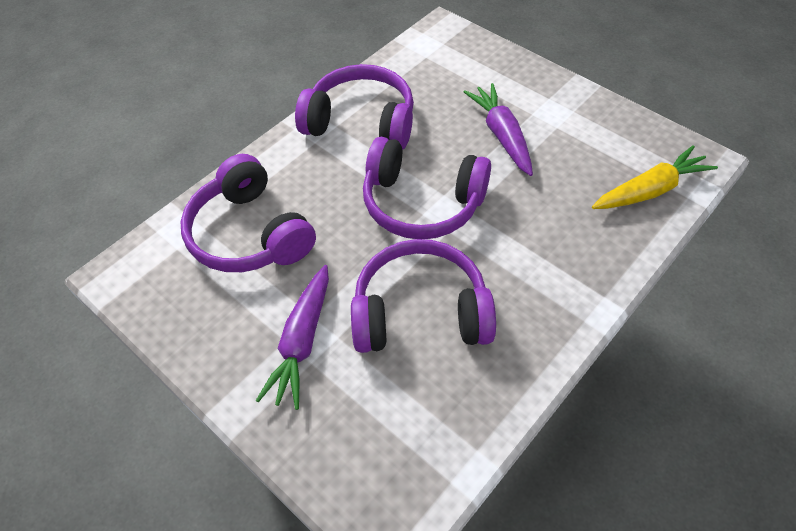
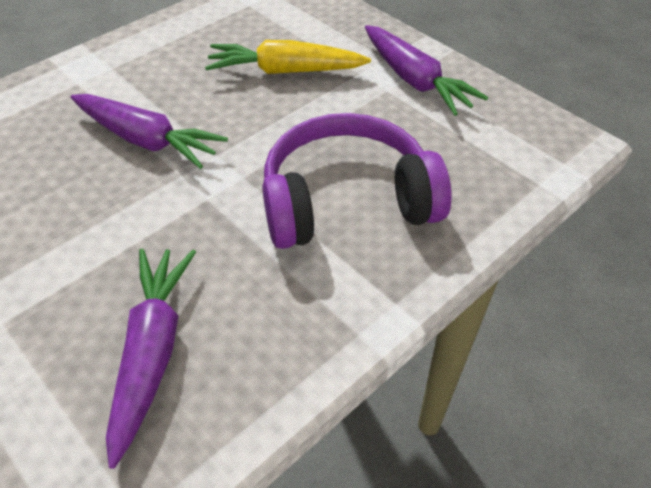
purple carrot: 2 -> 3
purple headphones: 4 -> 1

